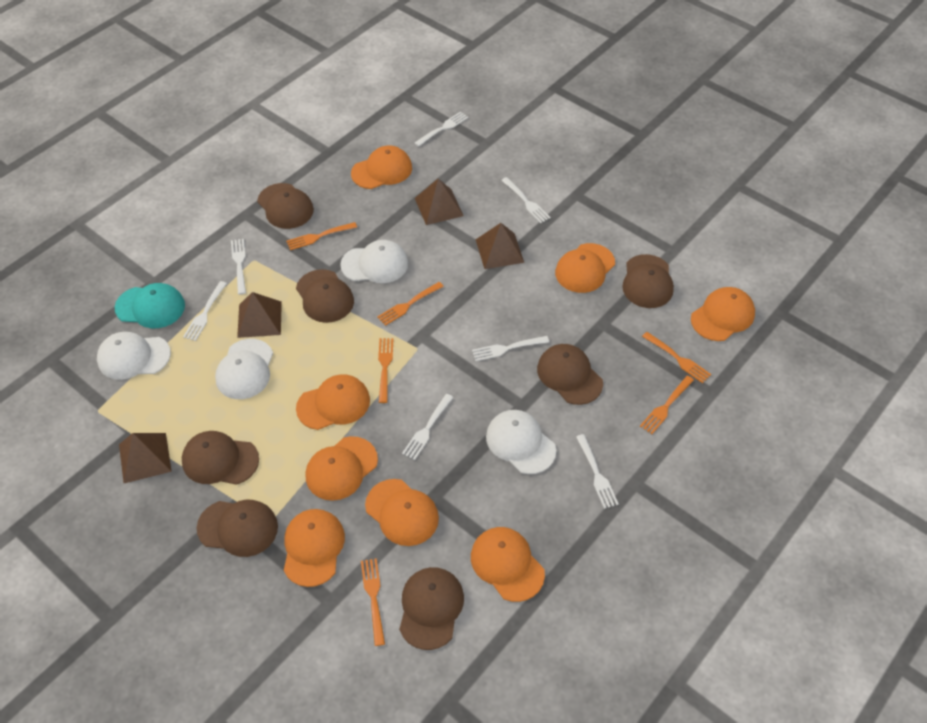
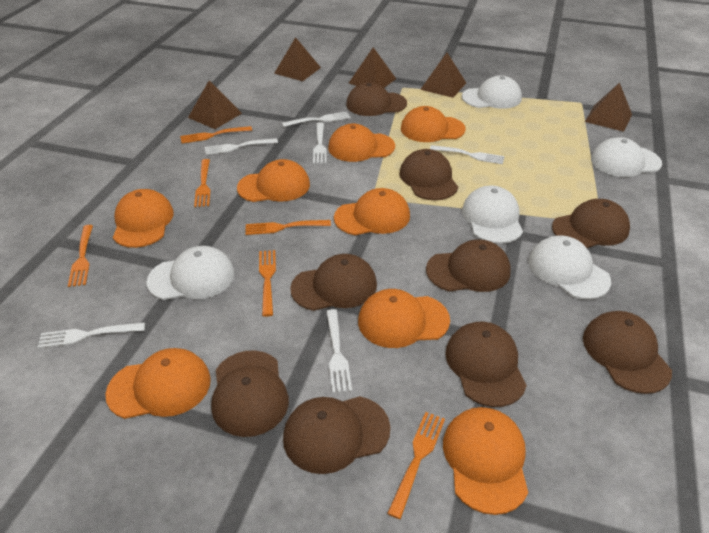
brown cap: 7 -> 9
brown pyramid: 4 -> 5
turquoise cap: 1 -> 0
white cap: 4 -> 5
white fork: 7 -> 6

